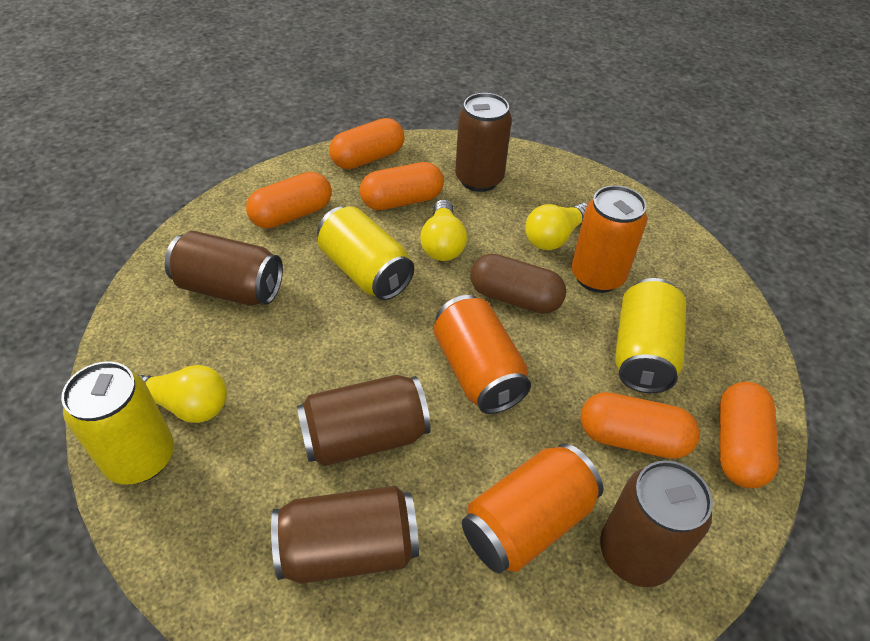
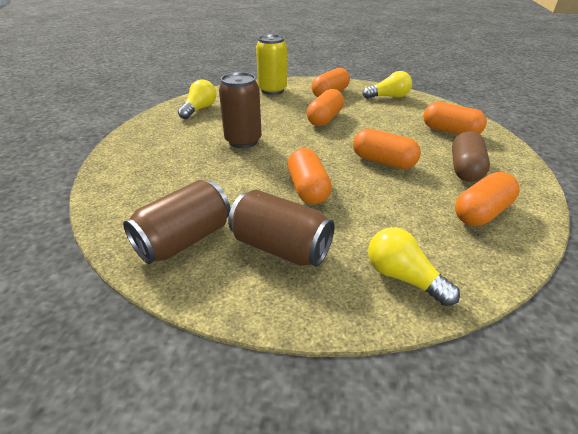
brown can: 5 -> 3
orange can: 3 -> 0
orange capsule: 5 -> 6
yellow can: 3 -> 1

